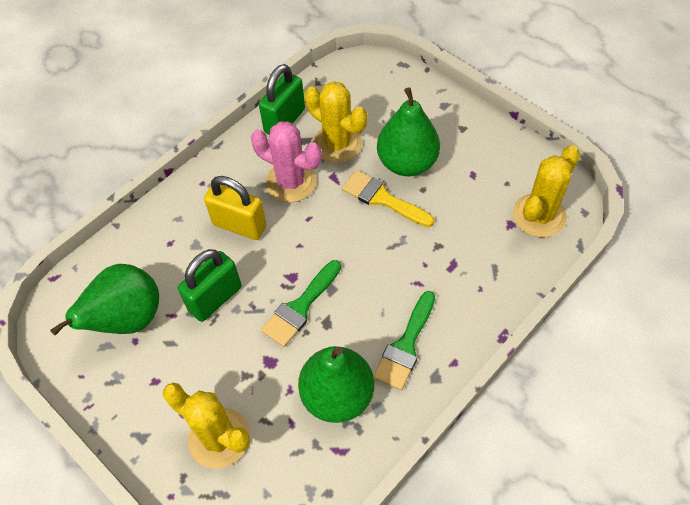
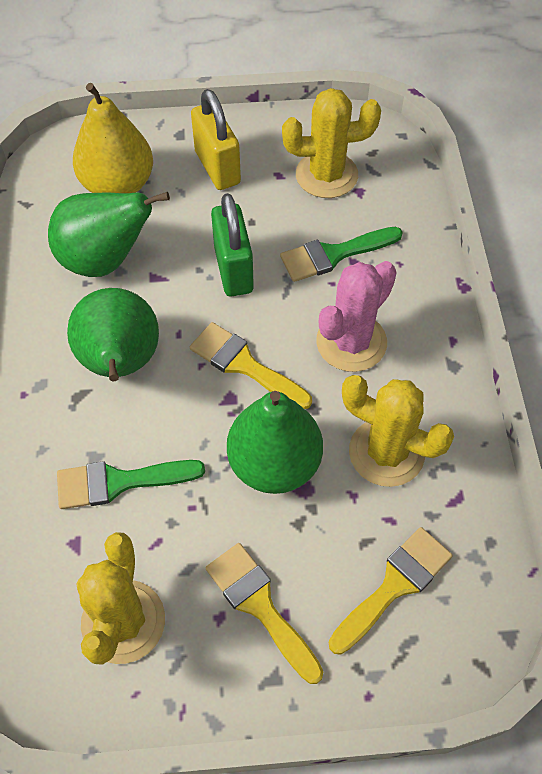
green padlock: 2 -> 1
yellow brush: 1 -> 3
yellow pear: 0 -> 1

